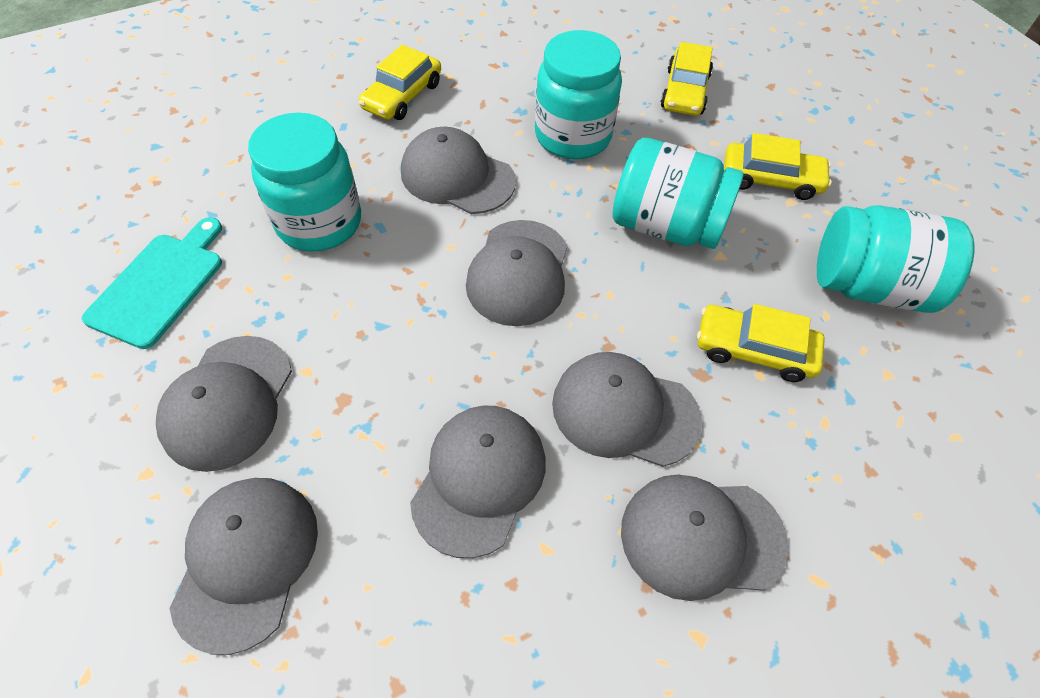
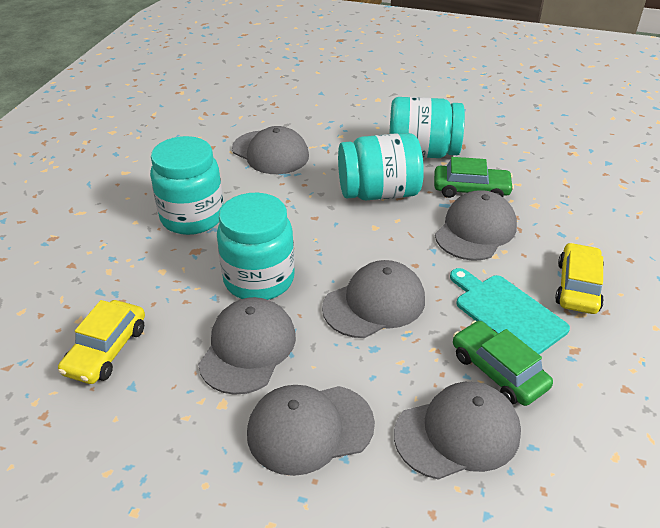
green car: 0 -> 2
grey cap: 7 -> 6
yellow car: 4 -> 2

